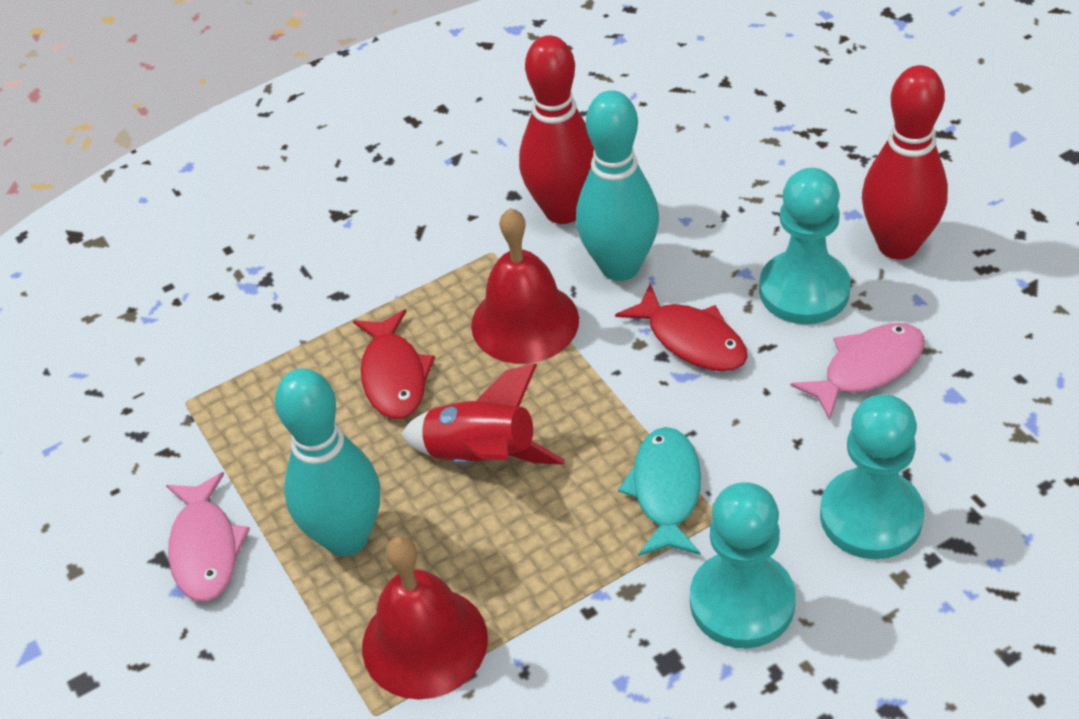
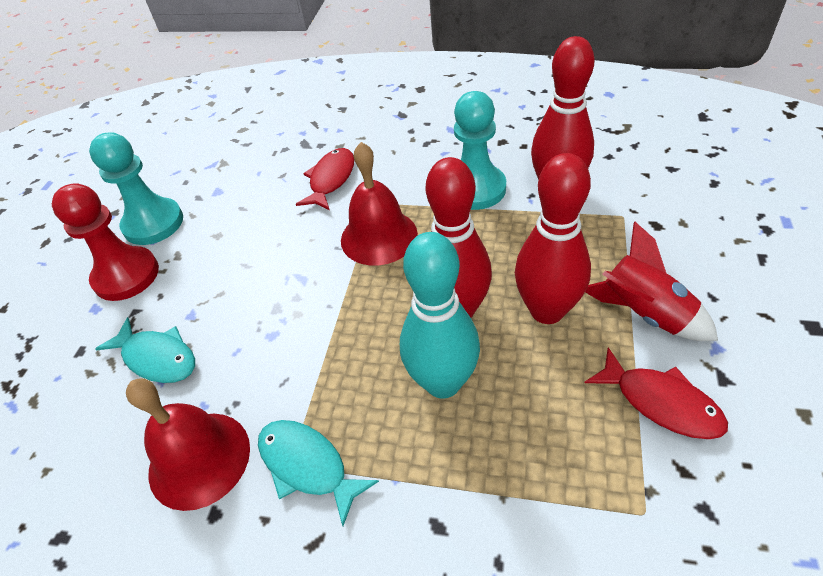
pink fish: 2 -> 0
red bowling pin: 2 -> 3
red pawn: 0 -> 1
turquoise bowling pin: 2 -> 1
turquoise fish: 1 -> 2
turquoise pawn: 3 -> 2

